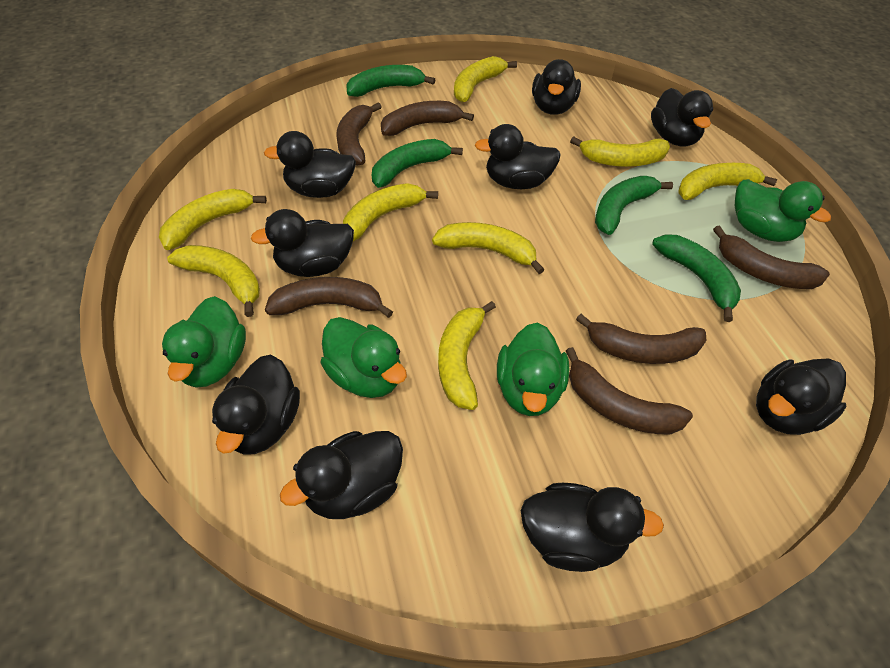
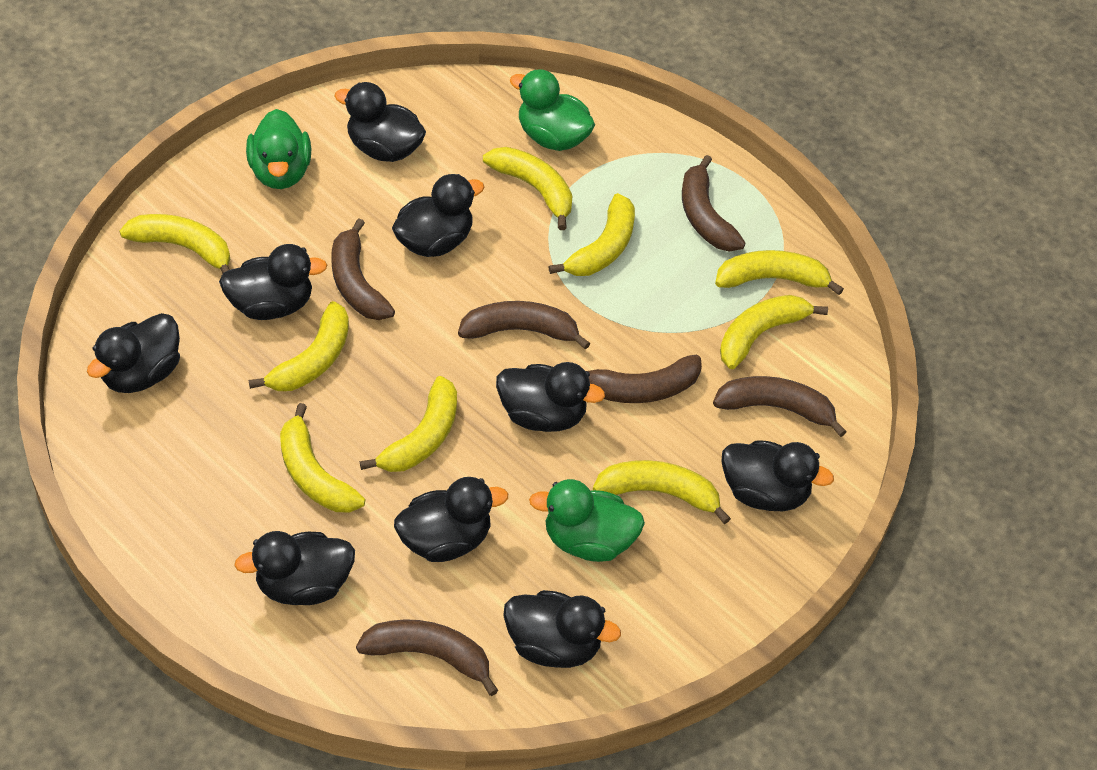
green banana: 4 -> 0
green duck: 4 -> 3
yellow banana: 8 -> 9

